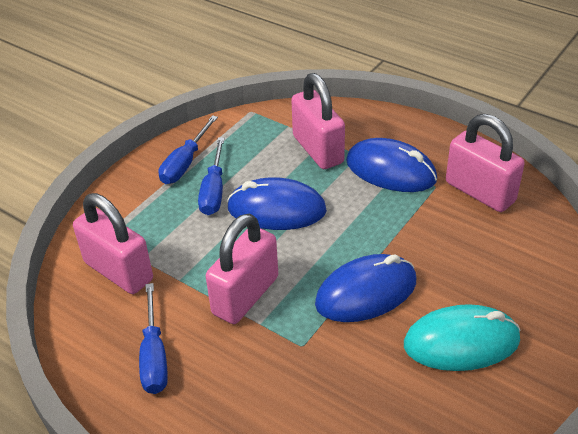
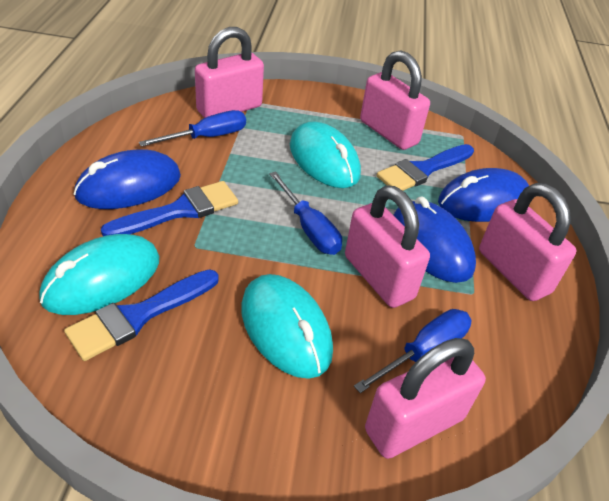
blue brush: 0 -> 3
pink padlock: 4 -> 5
turquoise mouse: 1 -> 3

